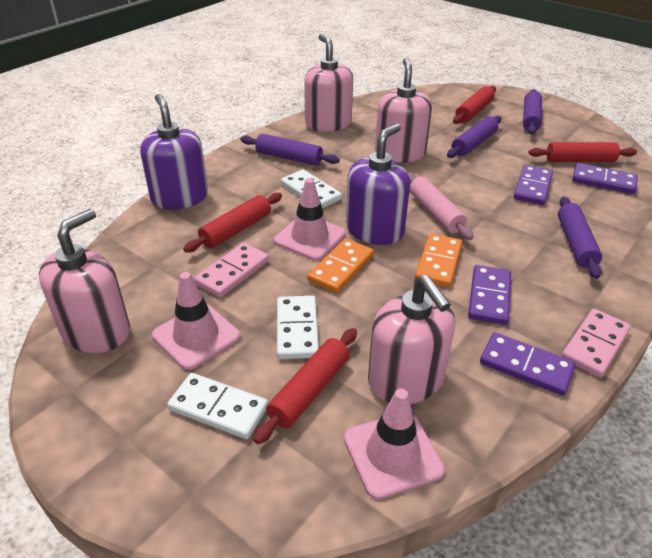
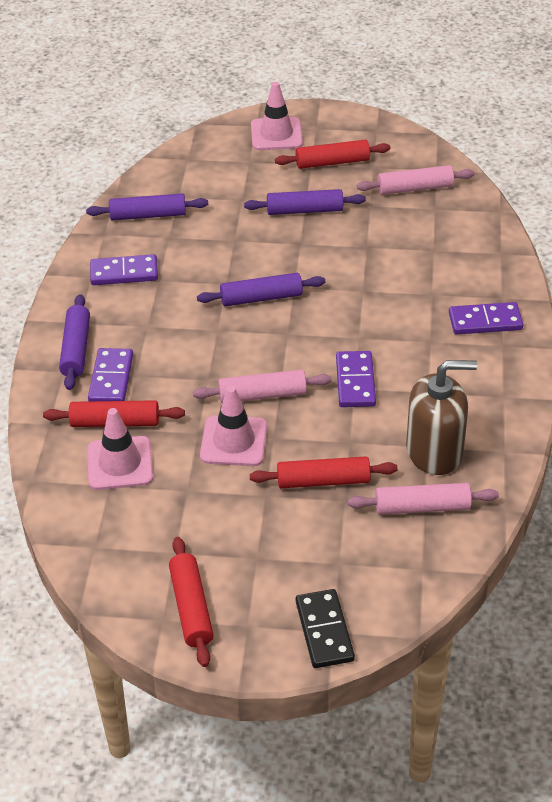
black domino: 0 -> 1
brown soap dispenser: 0 -> 1
orange domino: 2 -> 0
pink domino: 2 -> 0
pink rolling pin: 1 -> 3
pink soap dispenser: 4 -> 0
purple soap dispenser: 2 -> 0
white domino: 3 -> 0

